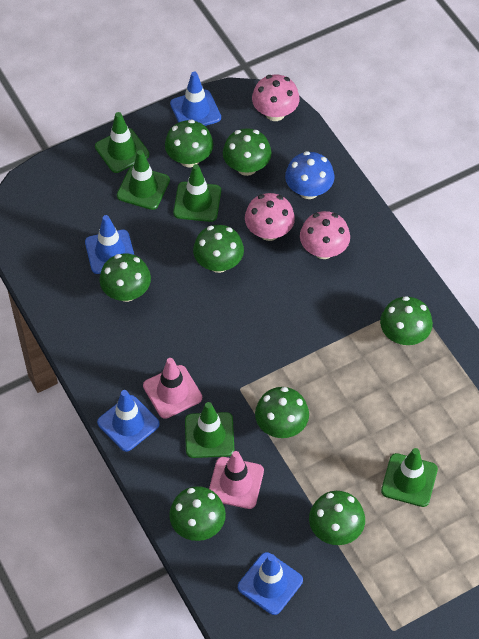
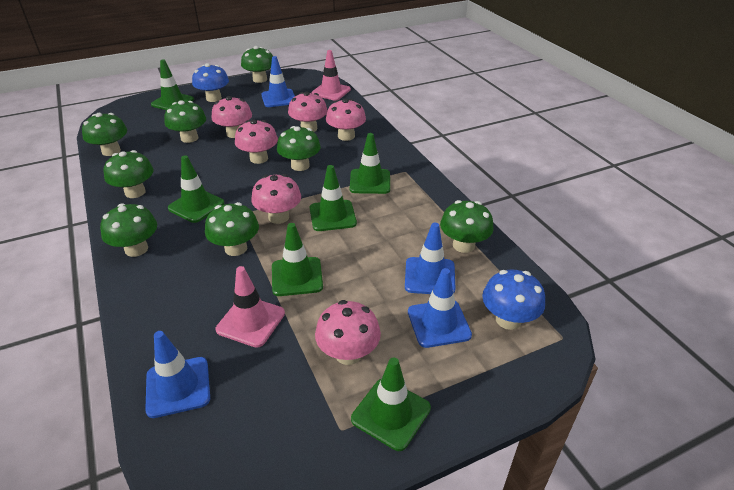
blue mushroom: 1 -> 2
green traffic cone: 5 -> 6
pink mushroom: 3 -> 6

